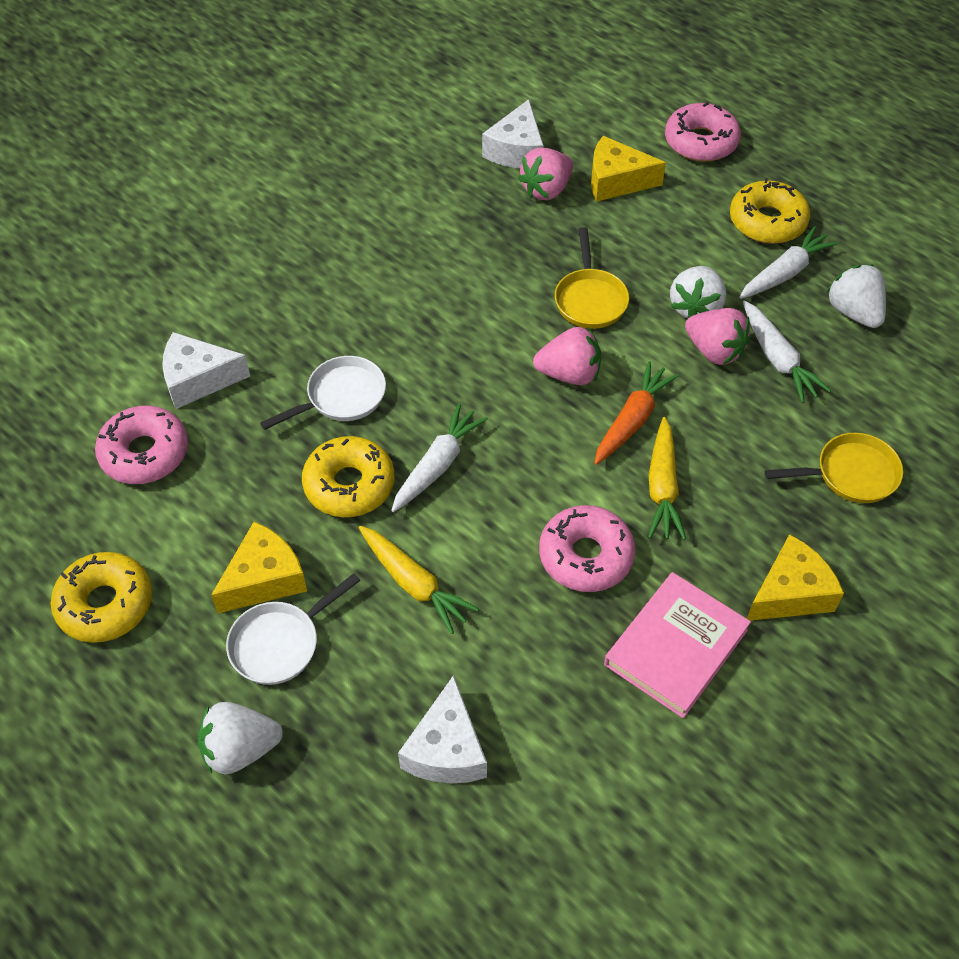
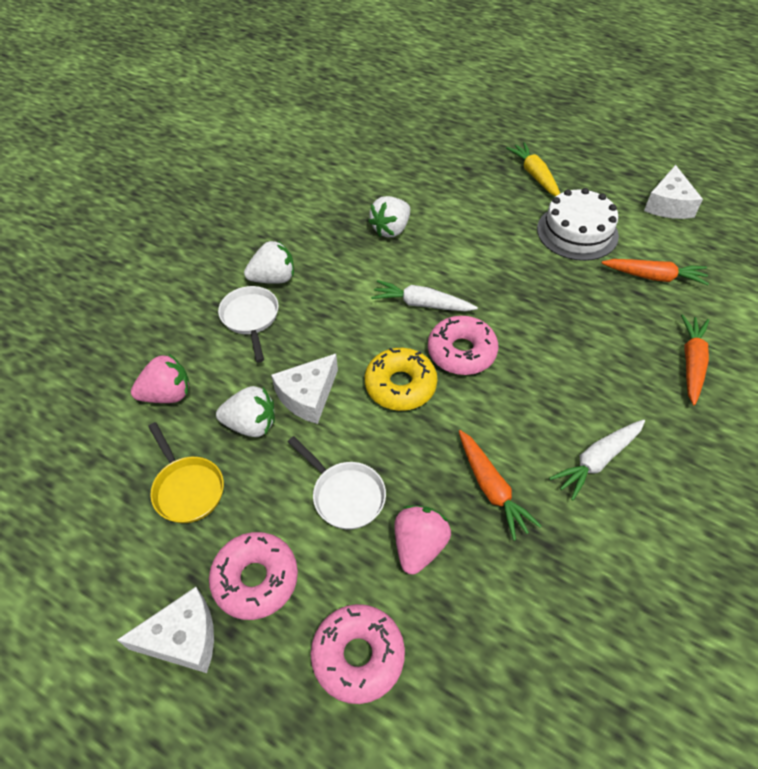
orange carrot: 1 -> 3
pink book: 1 -> 0
pink strawberry: 3 -> 2
white cake: 0 -> 1
white carrot: 3 -> 2
yellow carrot: 2 -> 1
yellow cheese: 3 -> 0
yellow donut: 3 -> 1
yellow pan: 2 -> 1

